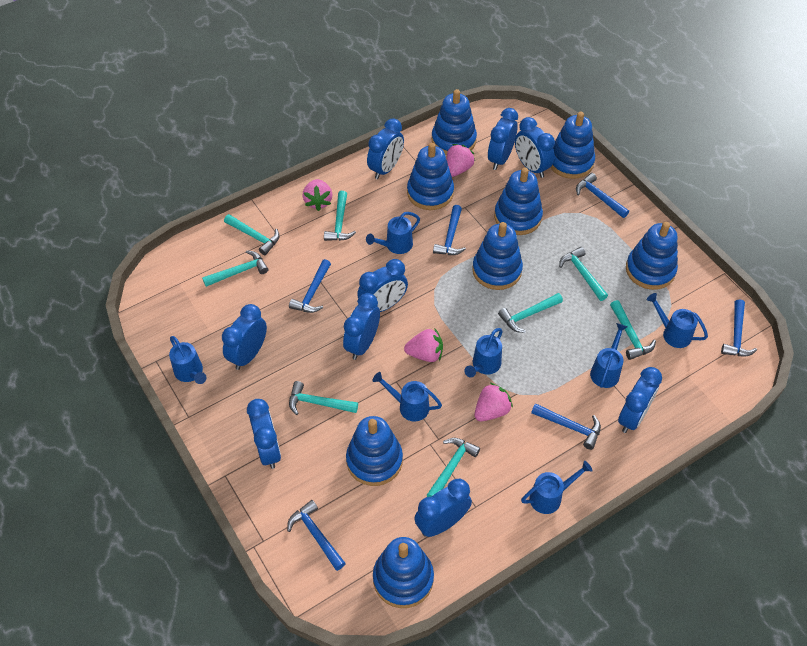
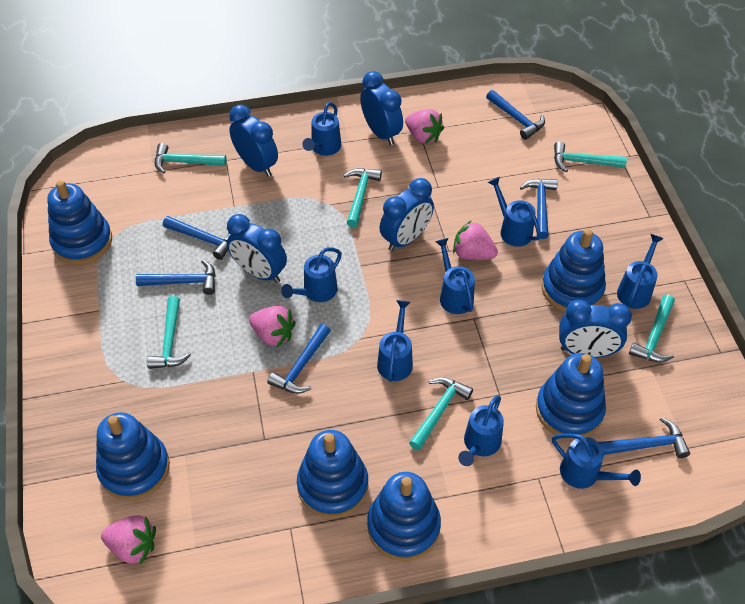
blue clock: 9 -> 5
blue stacking toy: 8 -> 6
blue watering can: 7 -> 8
turquoise hammer: 8 -> 6

